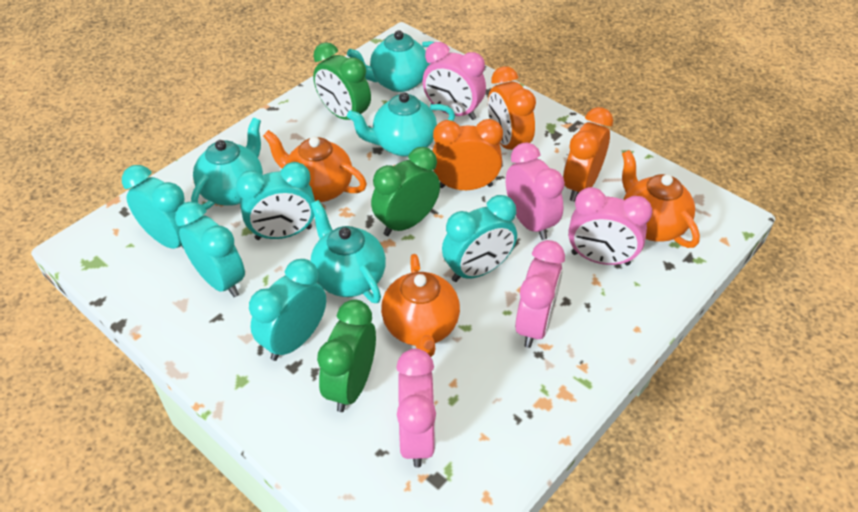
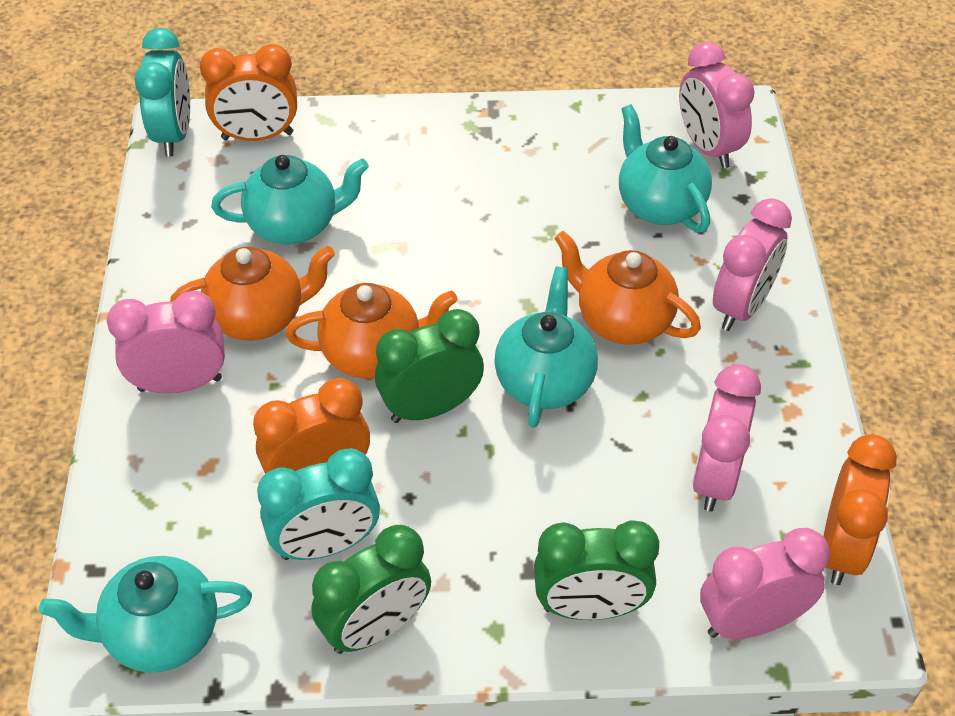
turquoise clock: 5 -> 2

